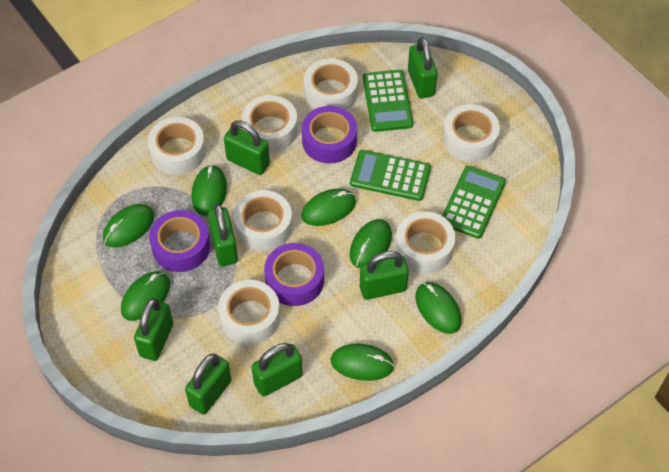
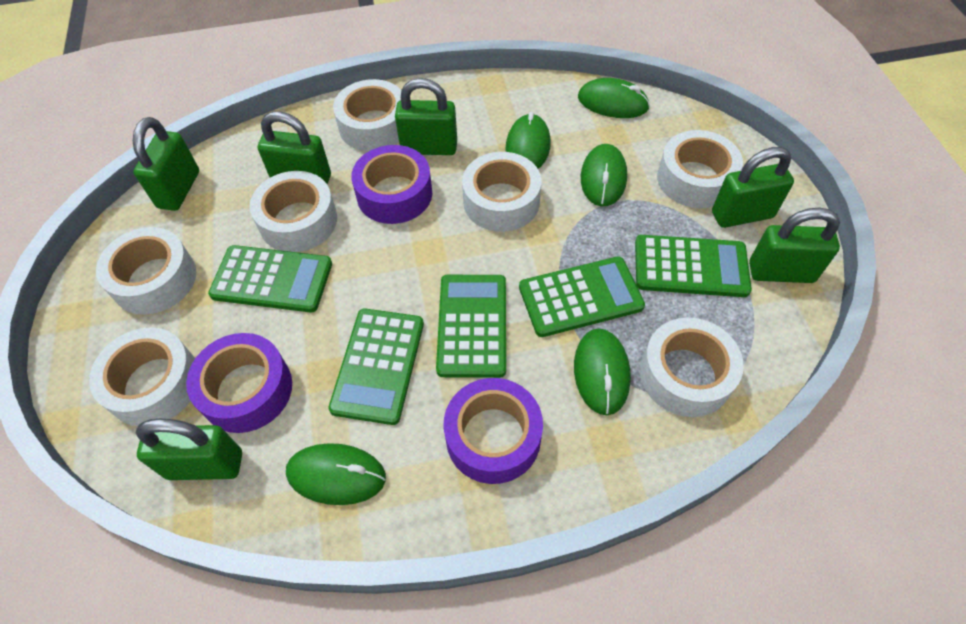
green calculator: 3 -> 5
green mouse: 7 -> 5
green padlock: 7 -> 6

